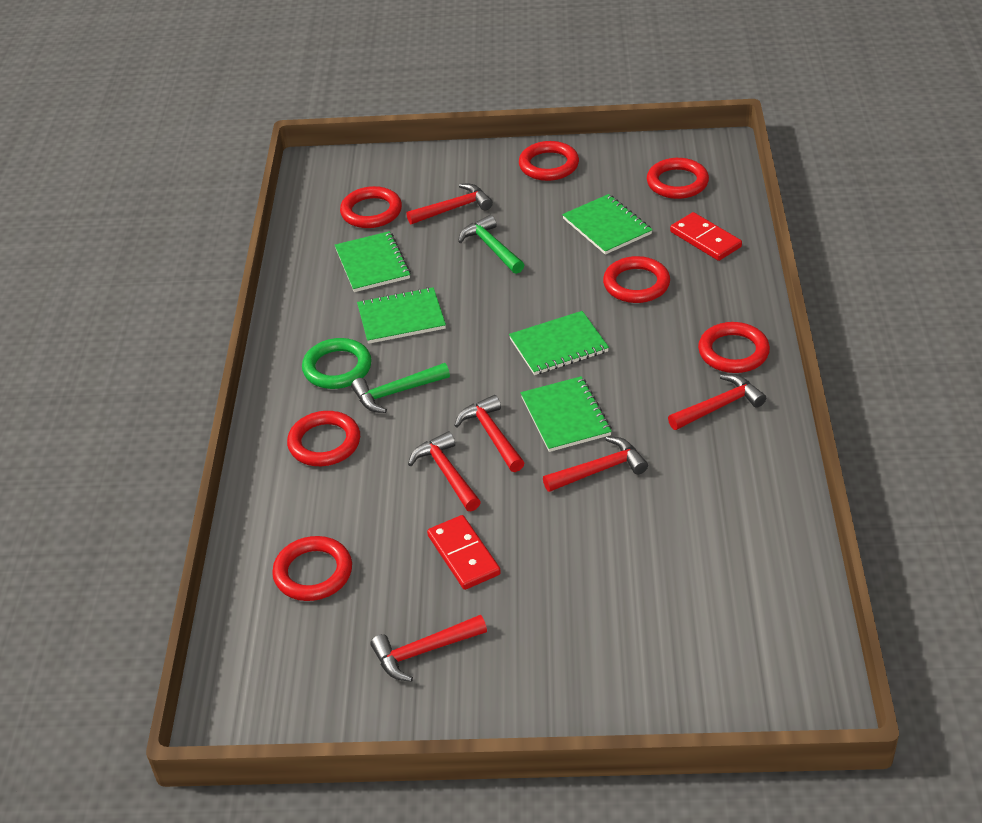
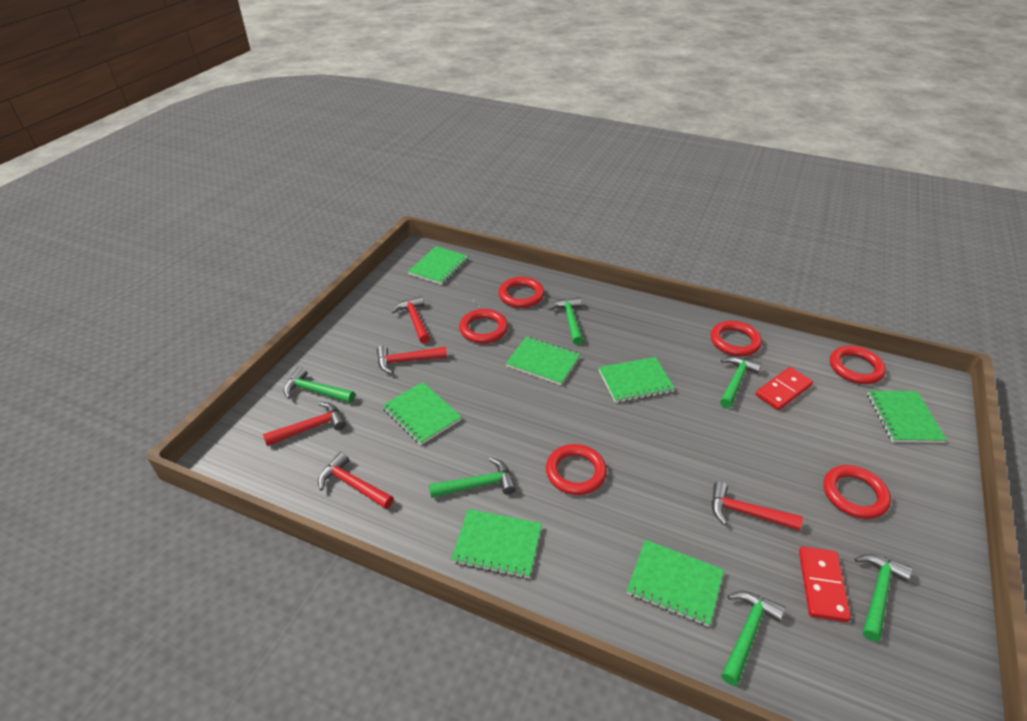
green hammer: 2 -> 6
green notebook: 5 -> 7
green ring: 1 -> 0
red hammer: 6 -> 5
red ring: 7 -> 6

